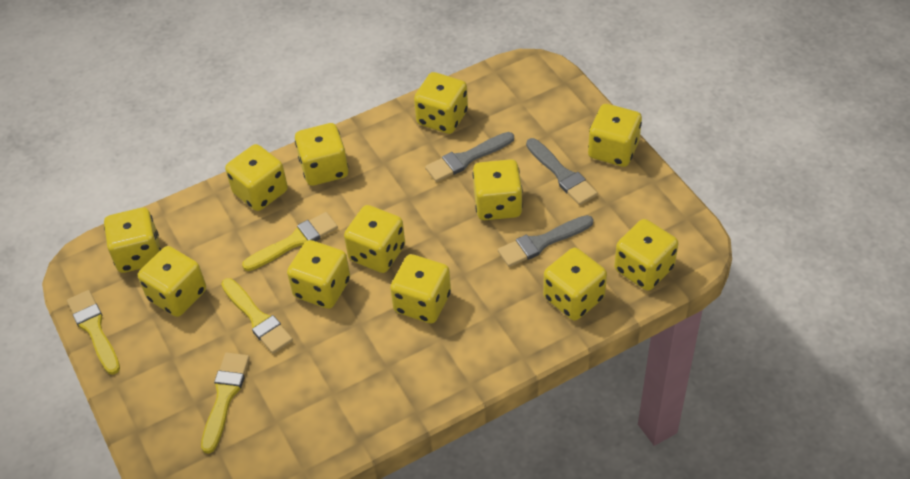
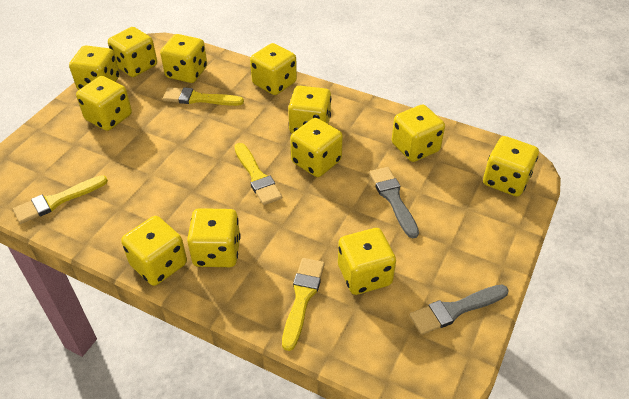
grey brush: 3 -> 2

